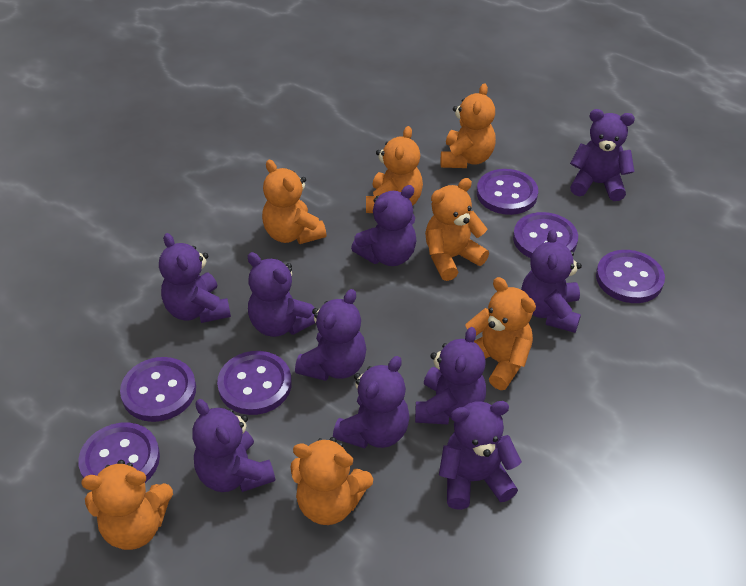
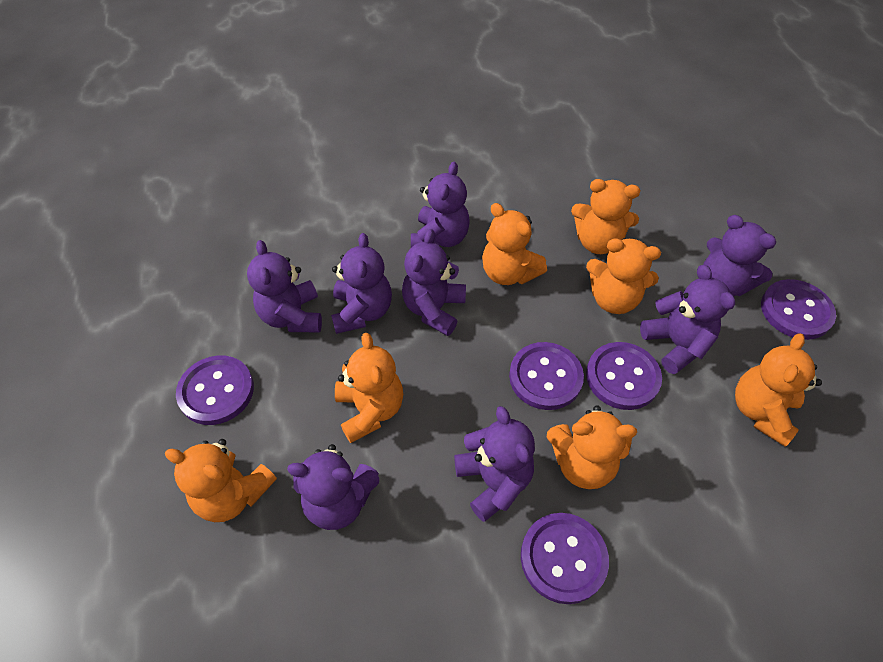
purple button: 6 -> 5
purple teddy bear: 10 -> 8

